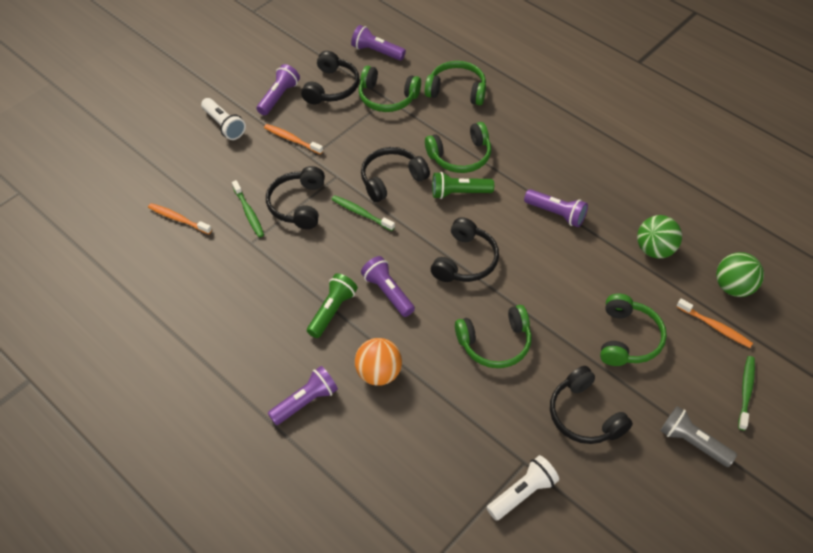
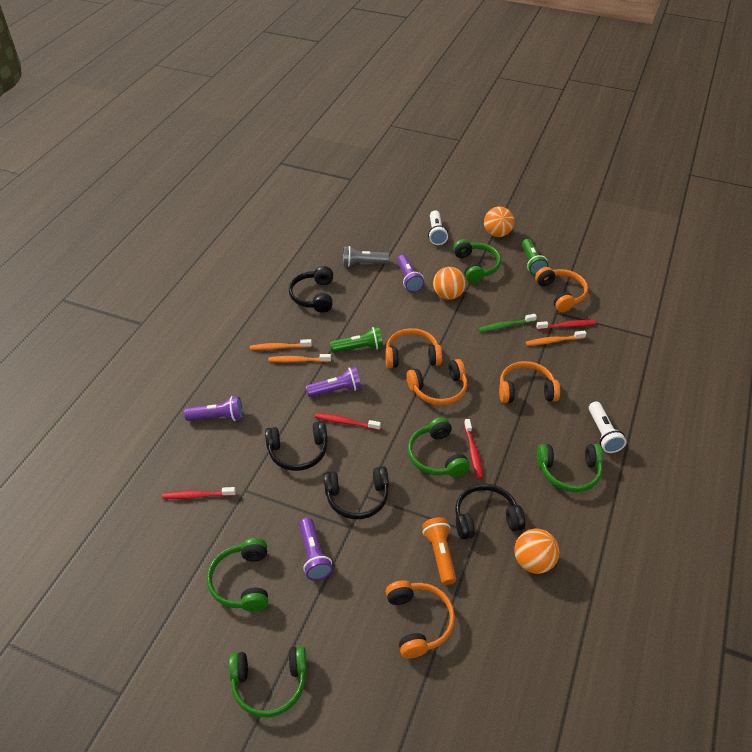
black headphones: 5 -> 4
green ball: 2 -> 0
green toothbrush: 3 -> 1
orange ball: 1 -> 3
orange flashlight: 0 -> 1
orange headphones: 0 -> 5
purple flashlight: 5 -> 4
red toothbrush: 0 -> 4

